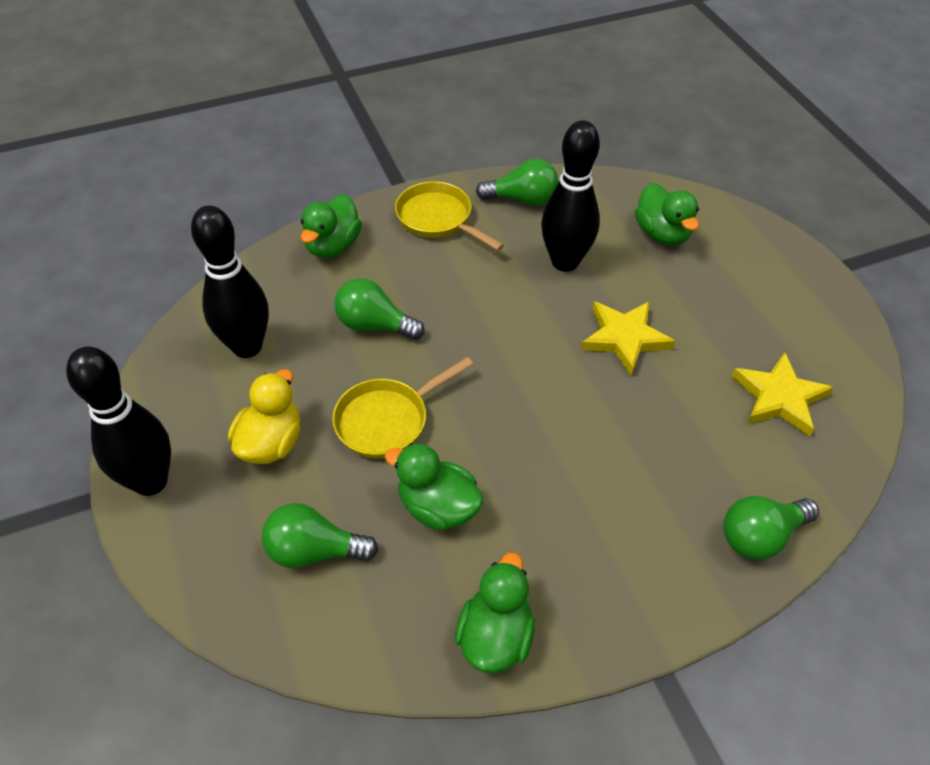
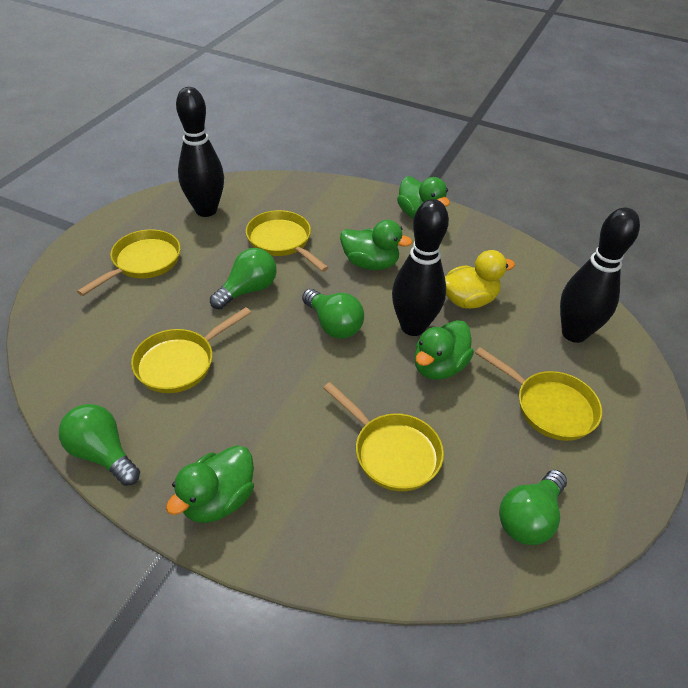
yellow pan: 2 -> 5
yellow star: 2 -> 0

